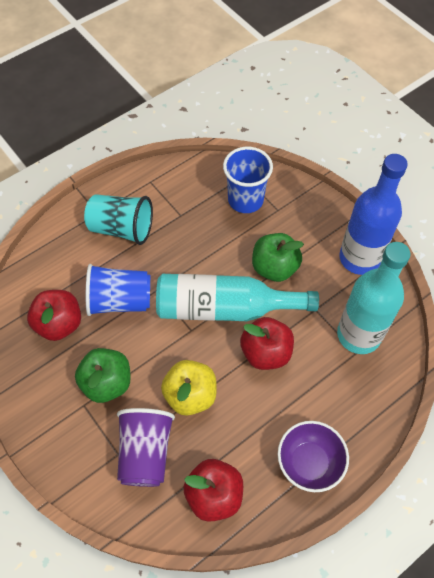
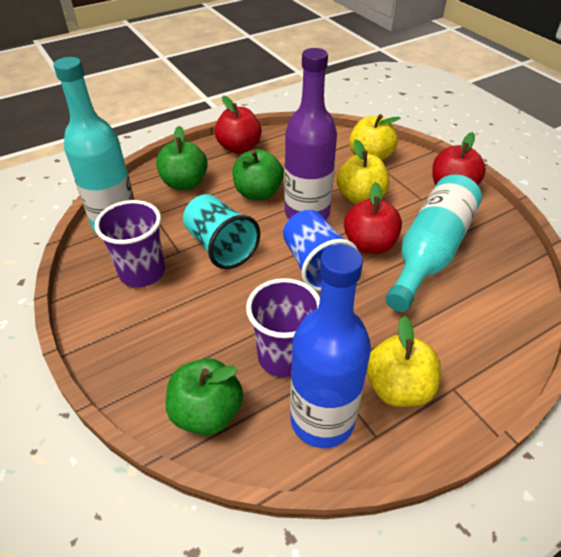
blue cup: 2 -> 1
green apple: 2 -> 3
purple bottle: 0 -> 1
purple bowl: 1 -> 0
purple cup: 1 -> 2
yellow apple: 1 -> 3

